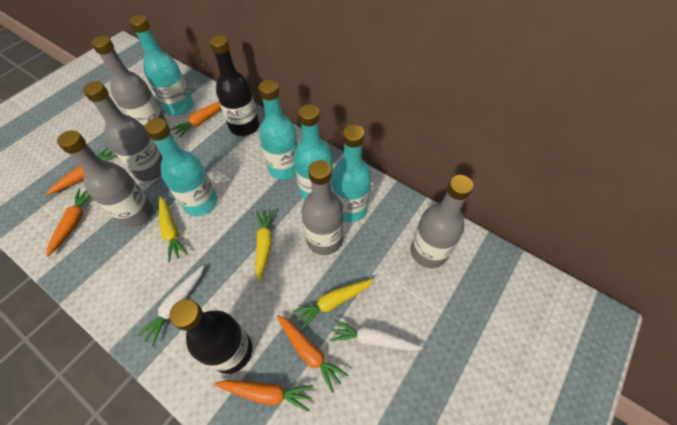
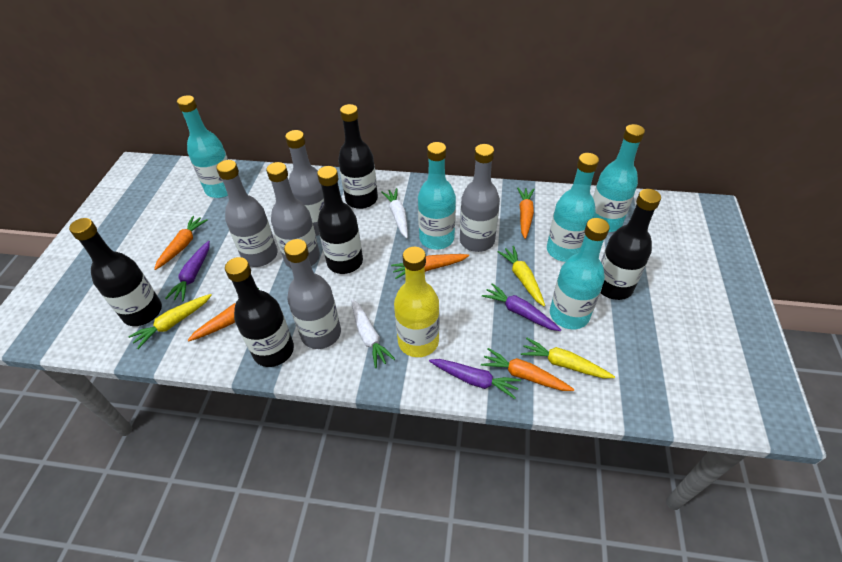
black bottle: 2 -> 5
purple carrot: 0 -> 3
yellow bottle: 0 -> 1

